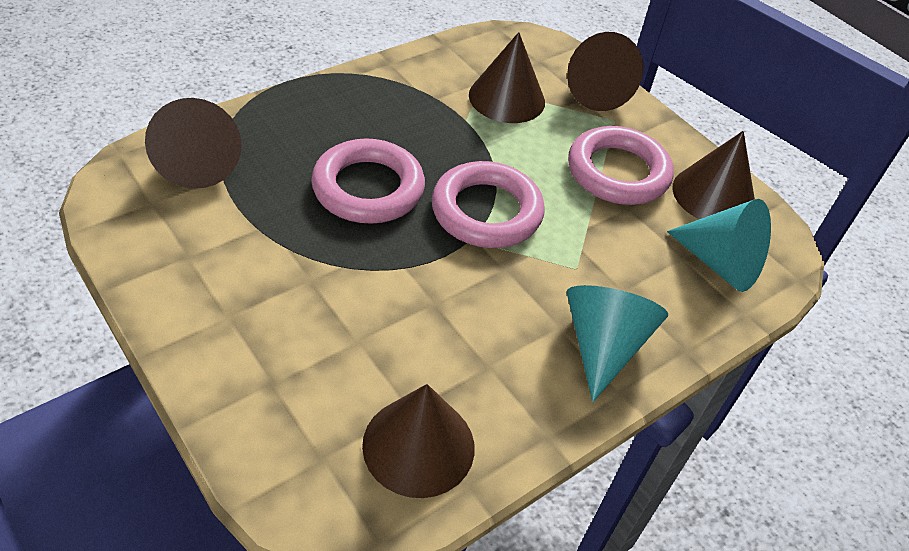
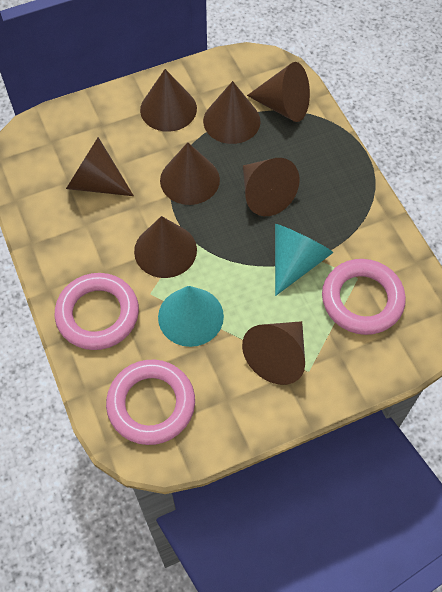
brown cone: 5 -> 8

